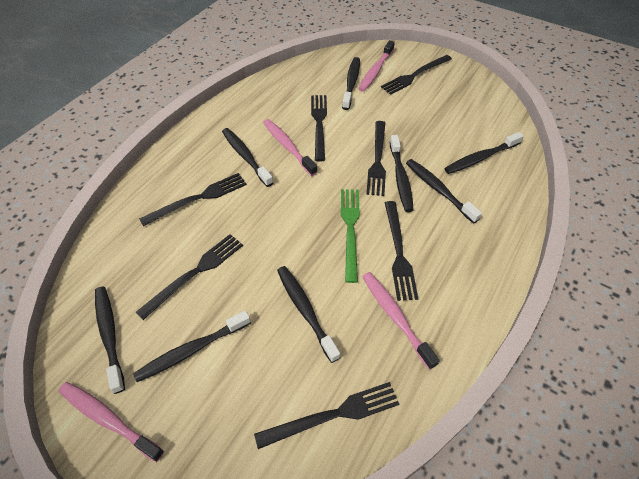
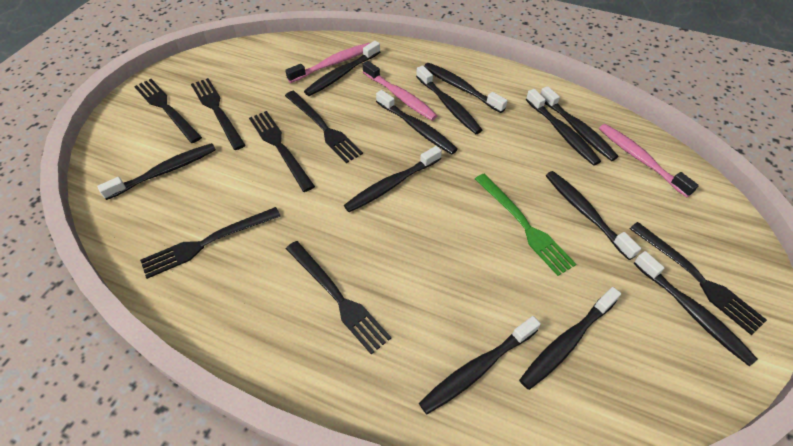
black toothbrush: 8 -> 12
pink toothbrush: 4 -> 3

